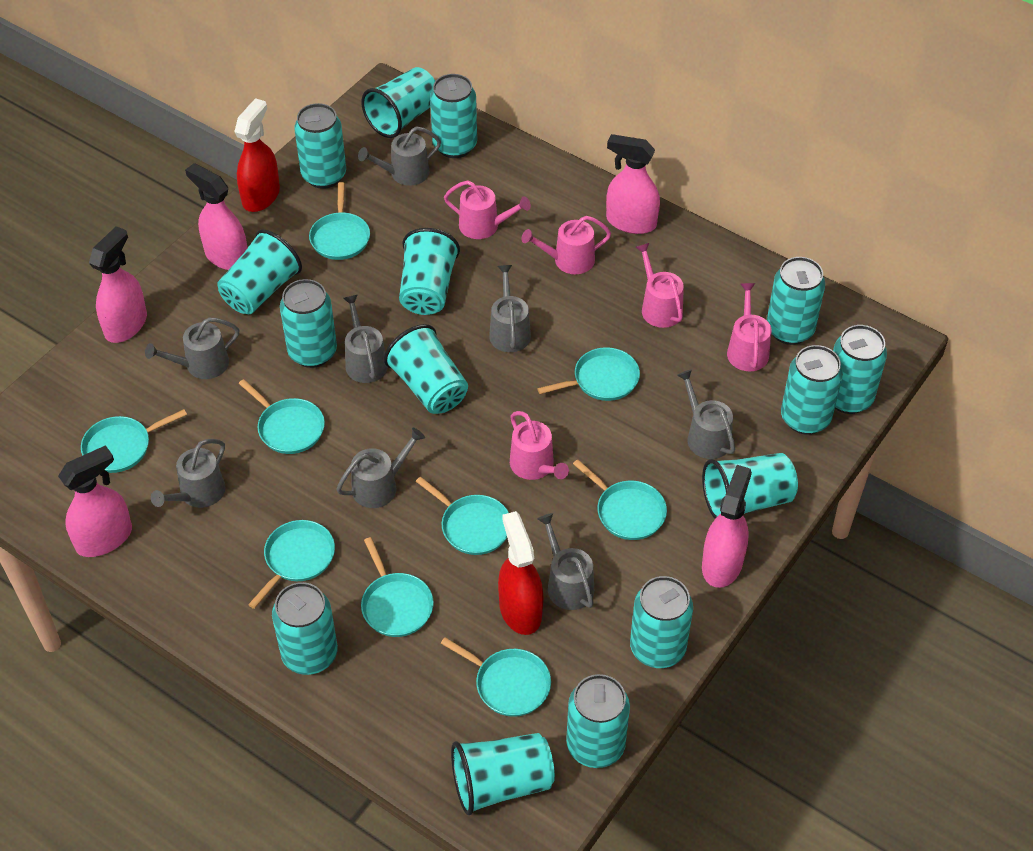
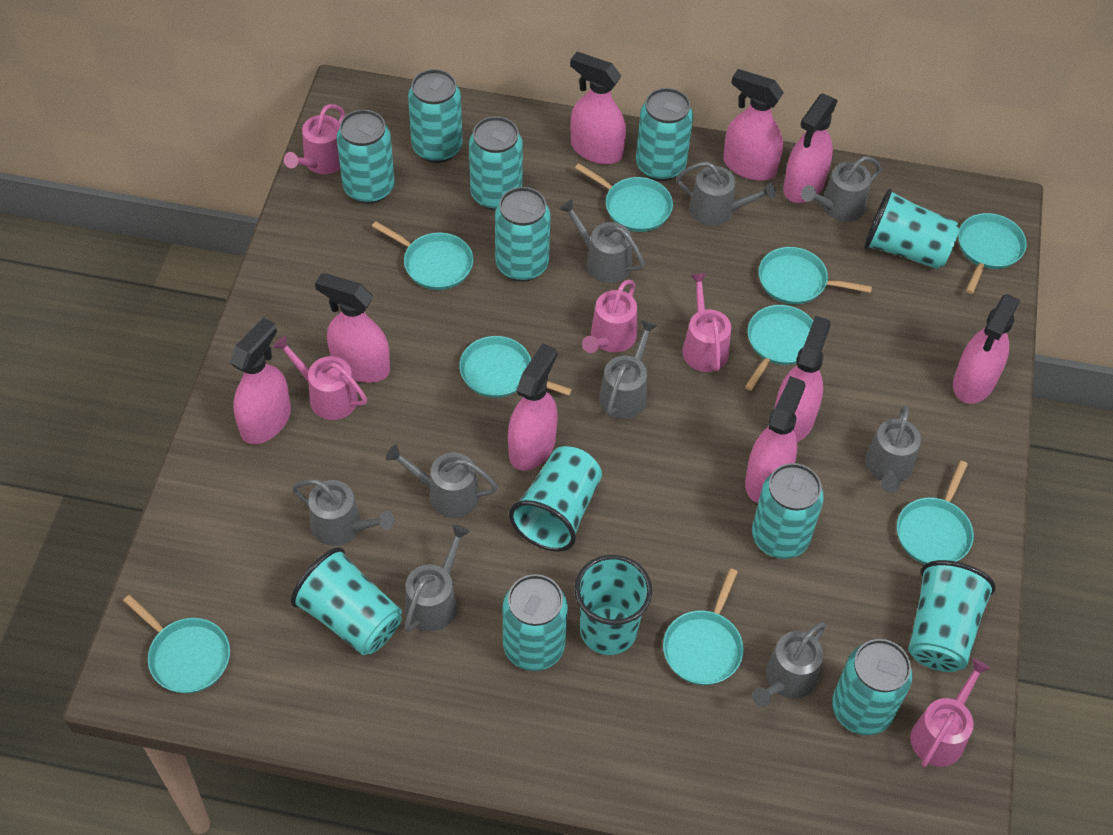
grey watering can: 8 -> 9
pink spray bottle: 5 -> 9
red spray bottle: 2 -> 0
turquoise can: 9 -> 8
turquoise cup: 6 -> 5

